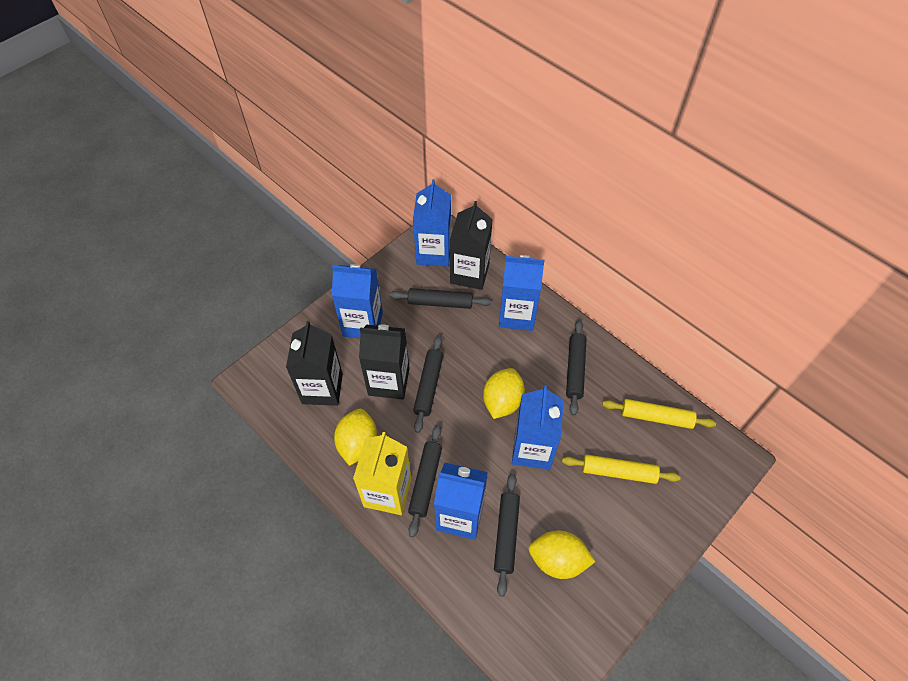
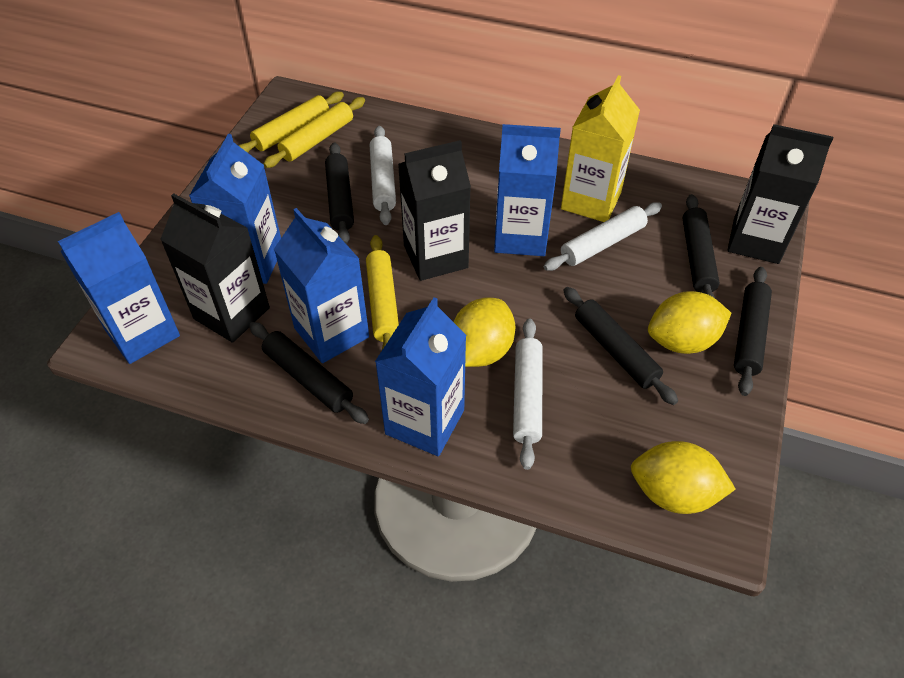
white rolling pin: 0 -> 3
yellow rolling pin: 2 -> 3

